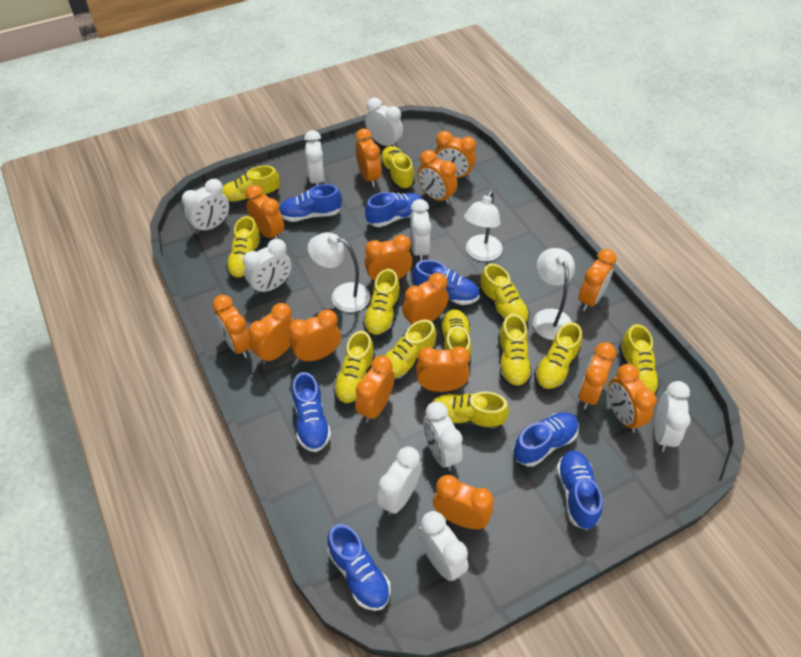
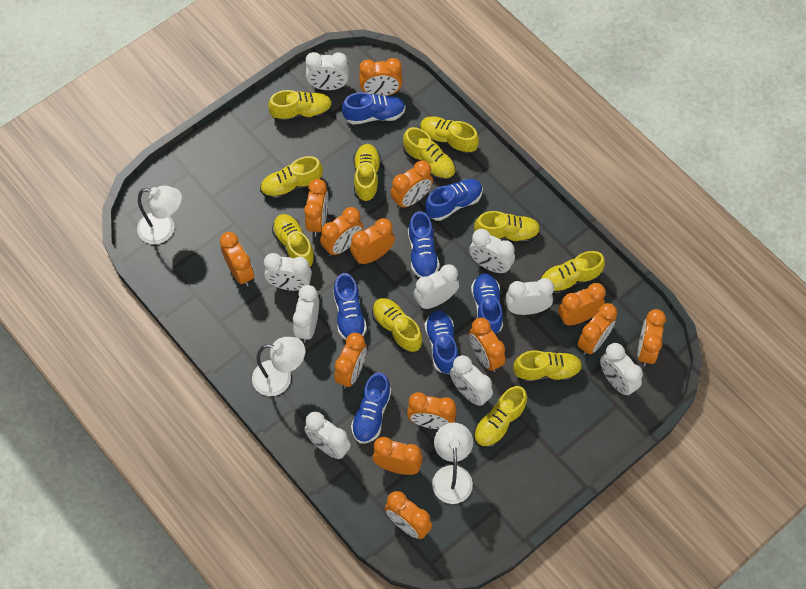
orange clock: 15 -> 14
yellow shoe: 12 -> 11

